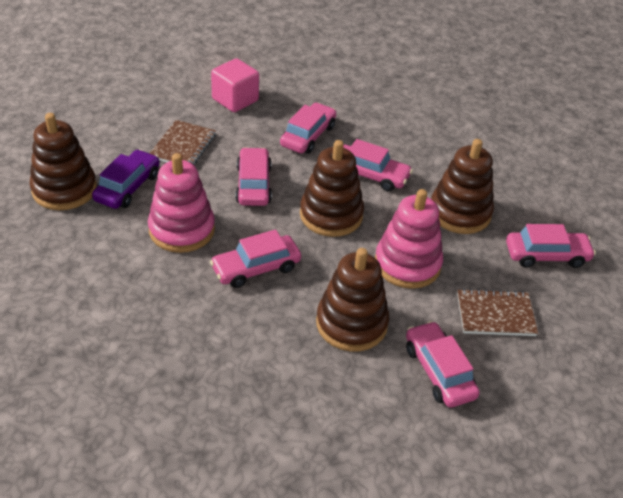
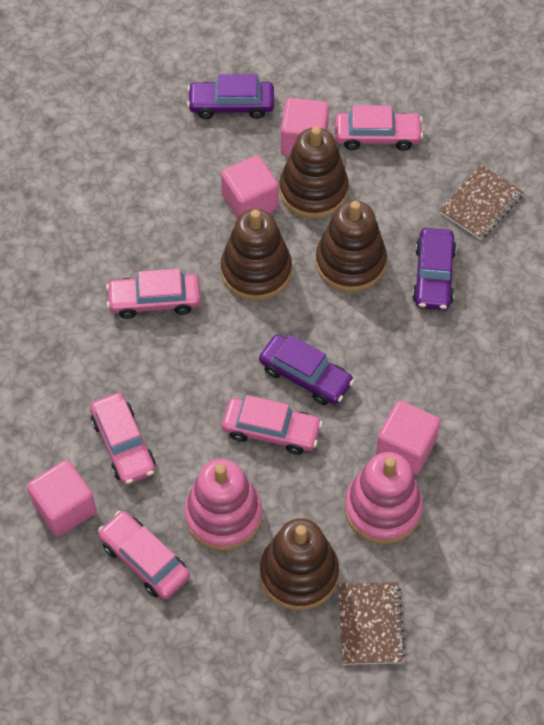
pink car: 6 -> 5
pink cube: 1 -> 4
purple car: 1 -> 3

